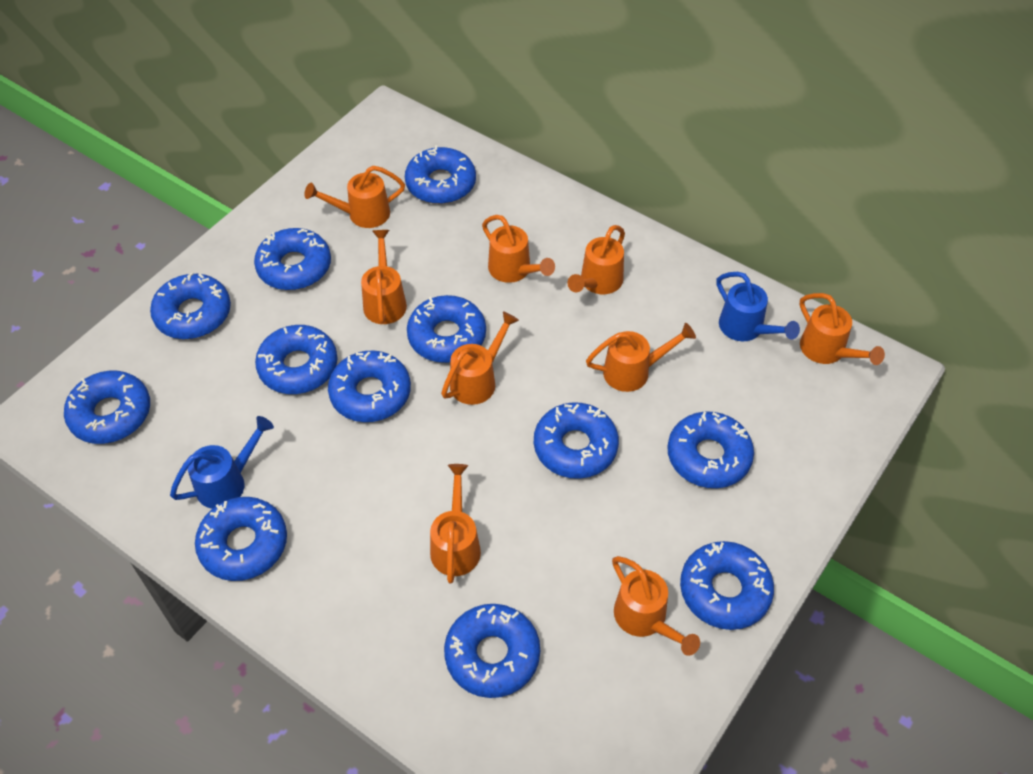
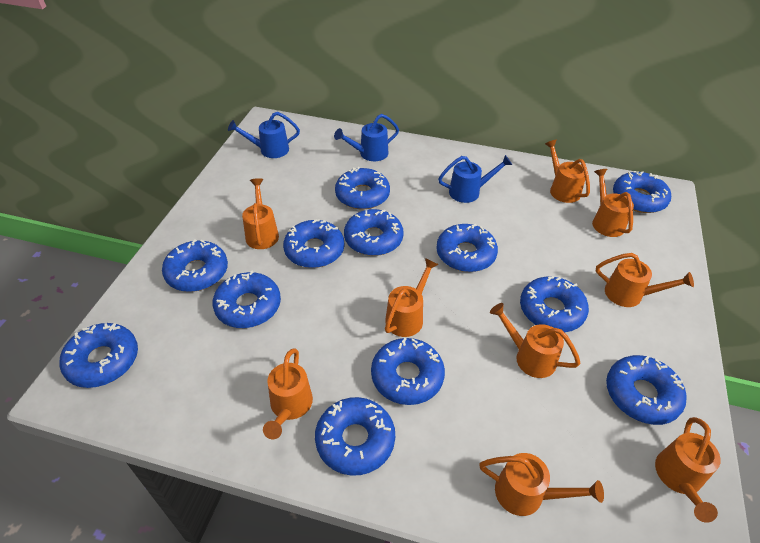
blue watering can: 2 -> 3

